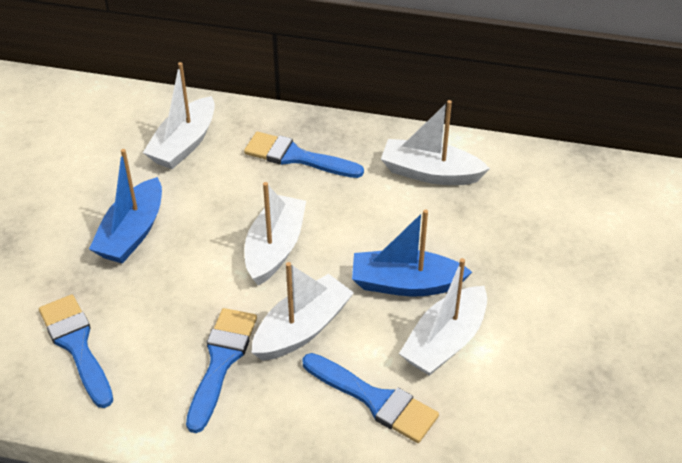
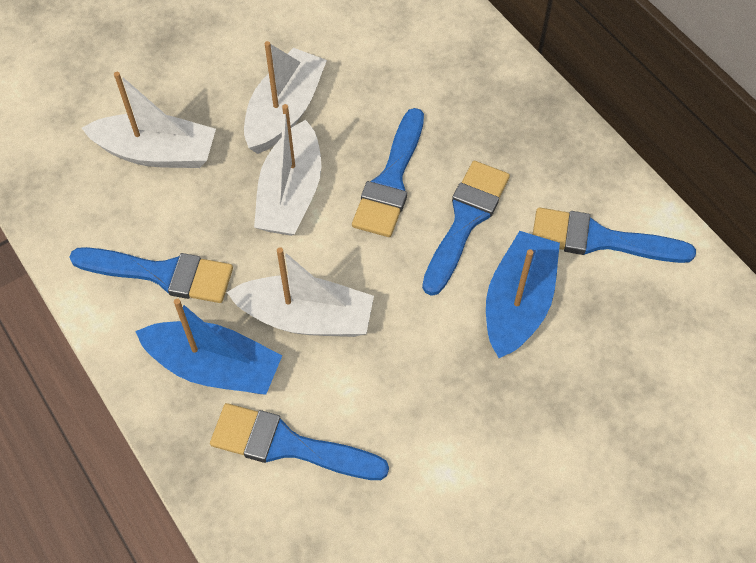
blue brush: 4 -> 5
white boat: 5 -> 4

